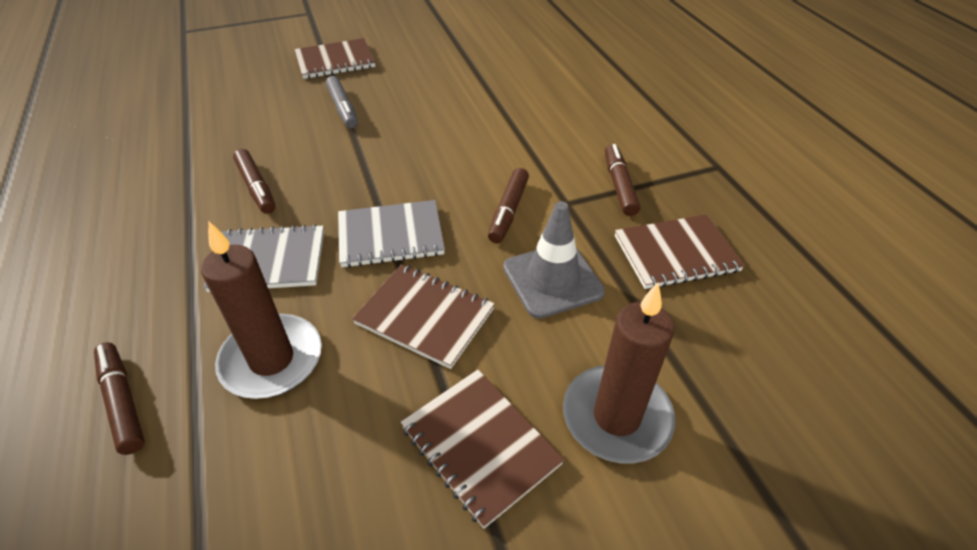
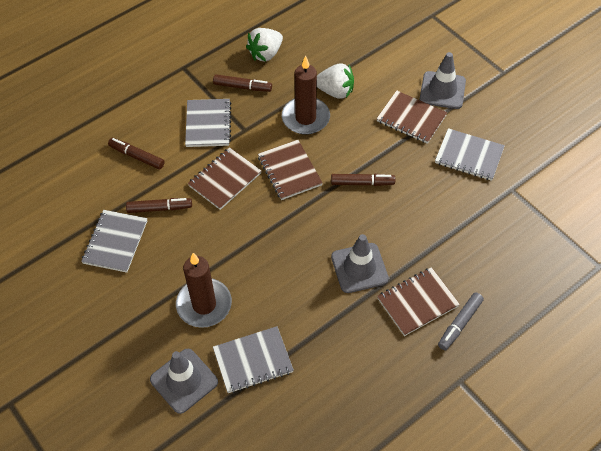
grey notebook: 2 -> 4
grey traffic cone: 1 -> 3
white strawberry: 0 -> 2

